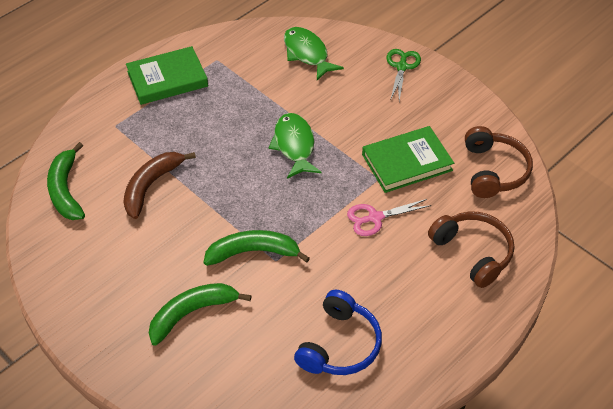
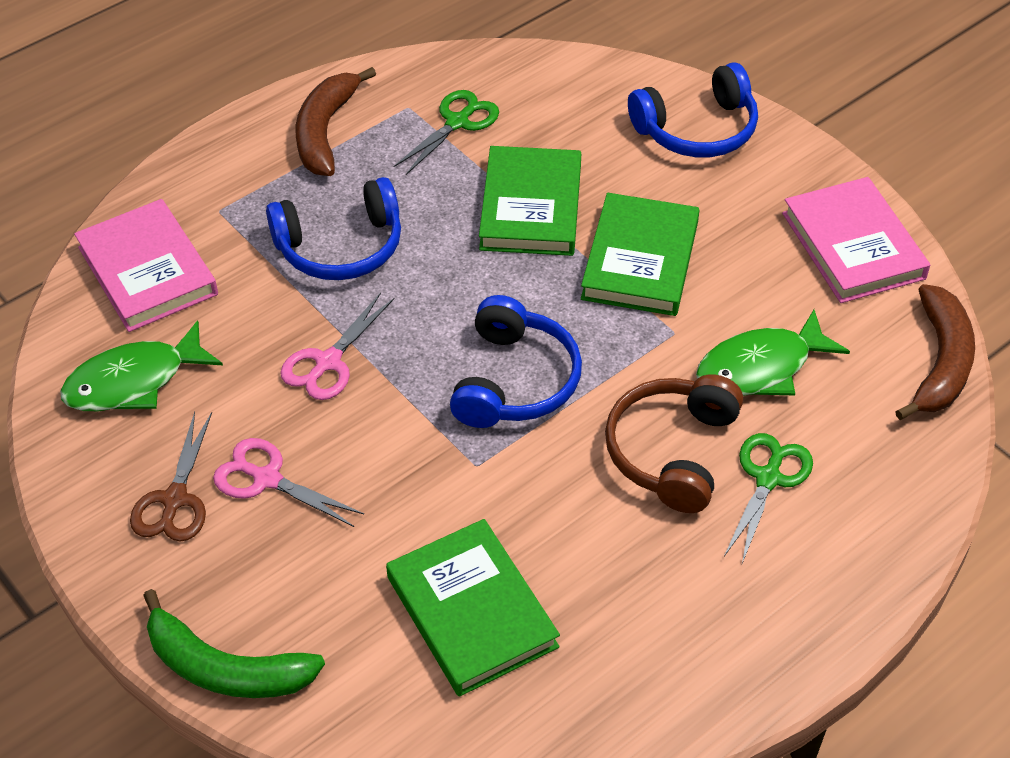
blue headphones: 1 -> 3
brown banana: 1 -> 2
brown headphones: 2 -> 1
brown scissors: 0 -> 1
green banana: 3 -> 1
green book: 2 -> 3
green scissors: 1 -> 2
pink book: 0 -> 2
pink scissors: 1 -> 2

